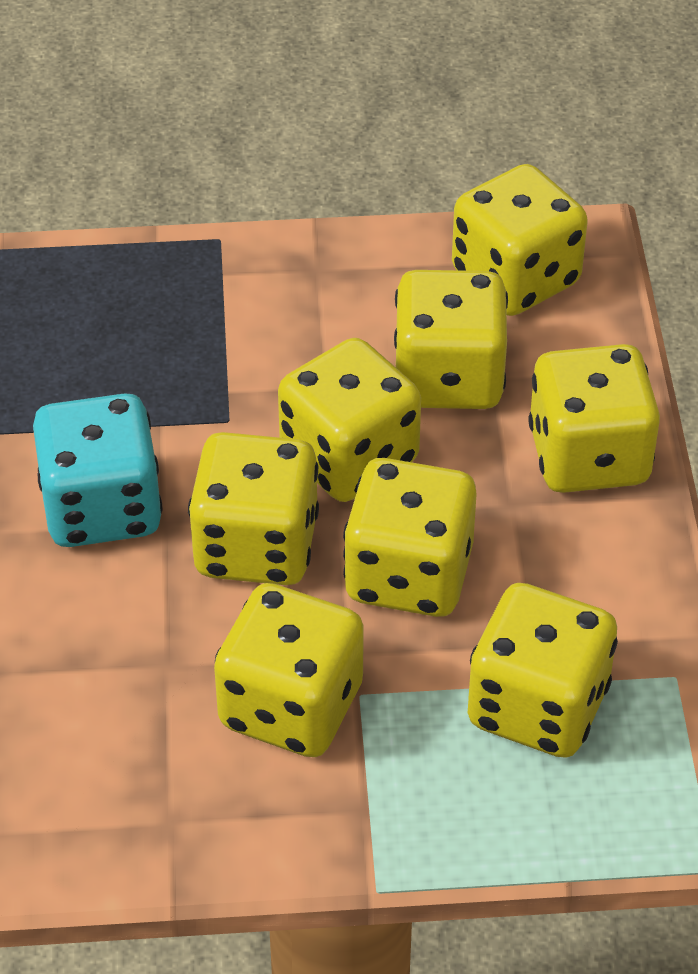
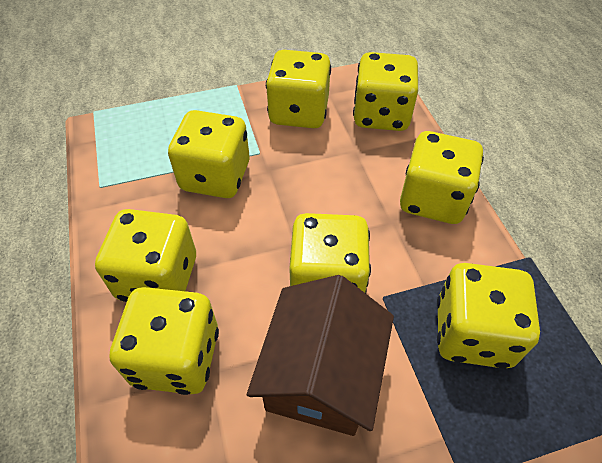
brown house: 0 -> 1
turquoise dice: 1 -> 0

